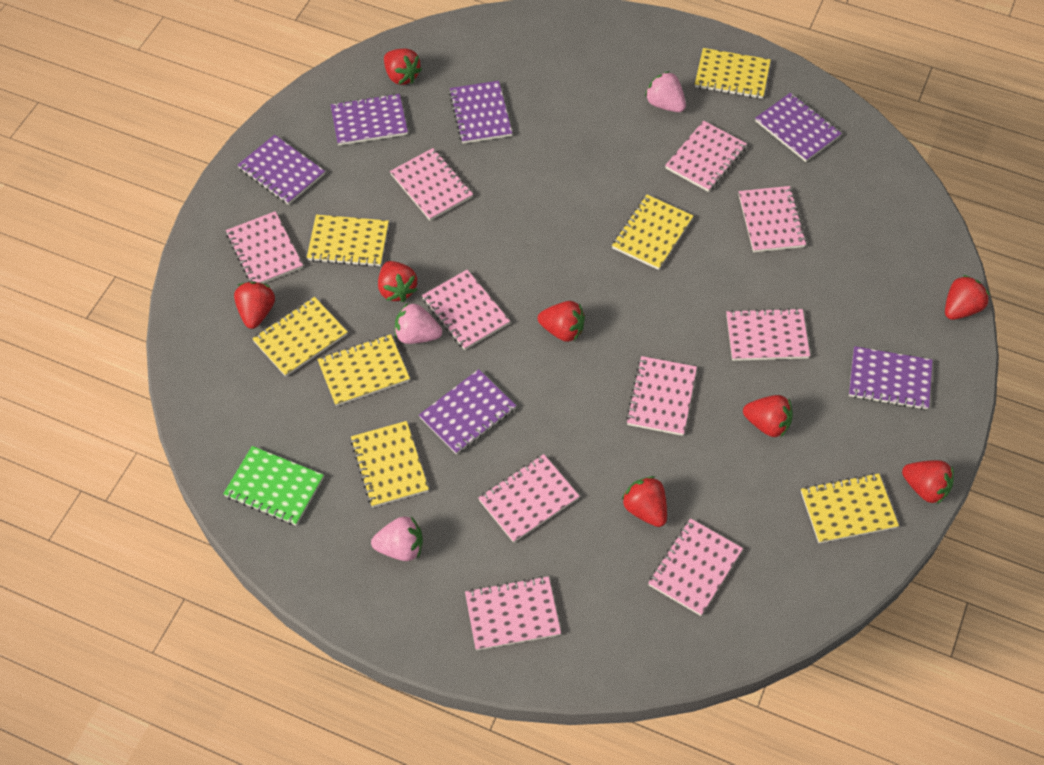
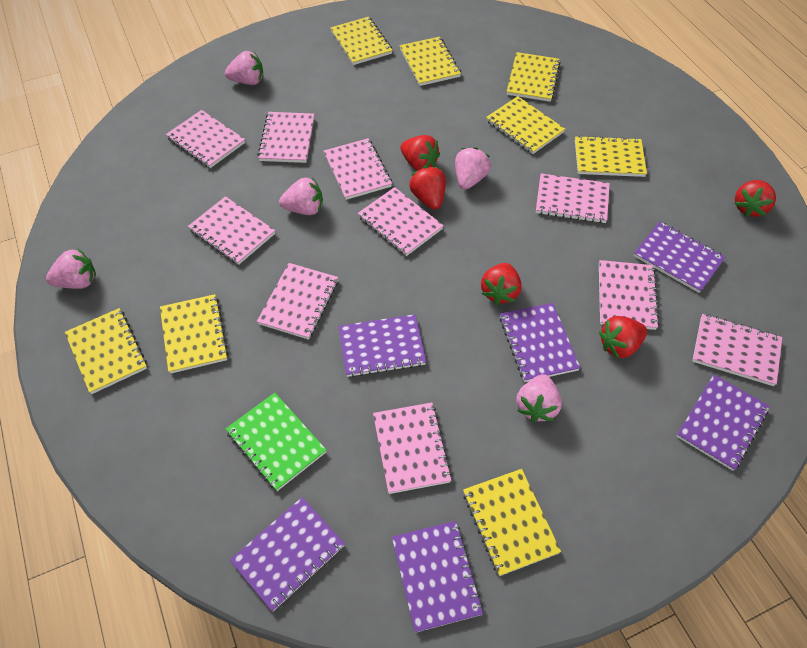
pink strawberry: 3 -> 5
red strawberry: 8 -> 5
yellow notebook: 7 -> 8

